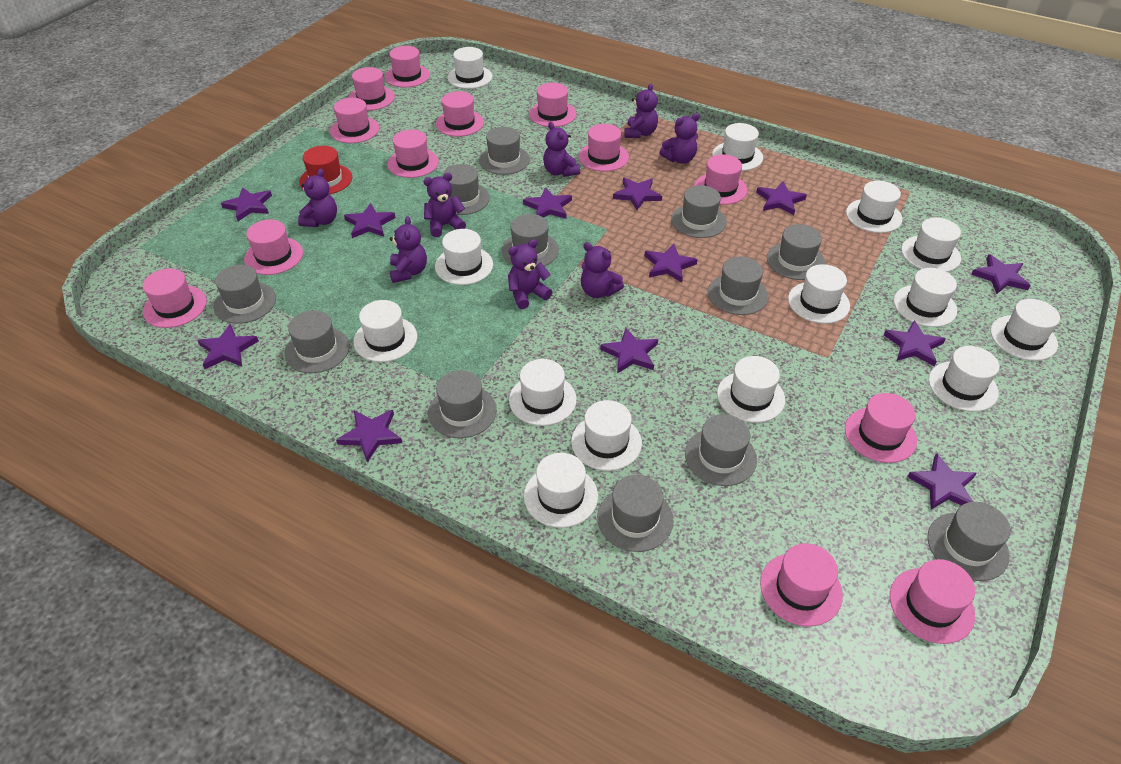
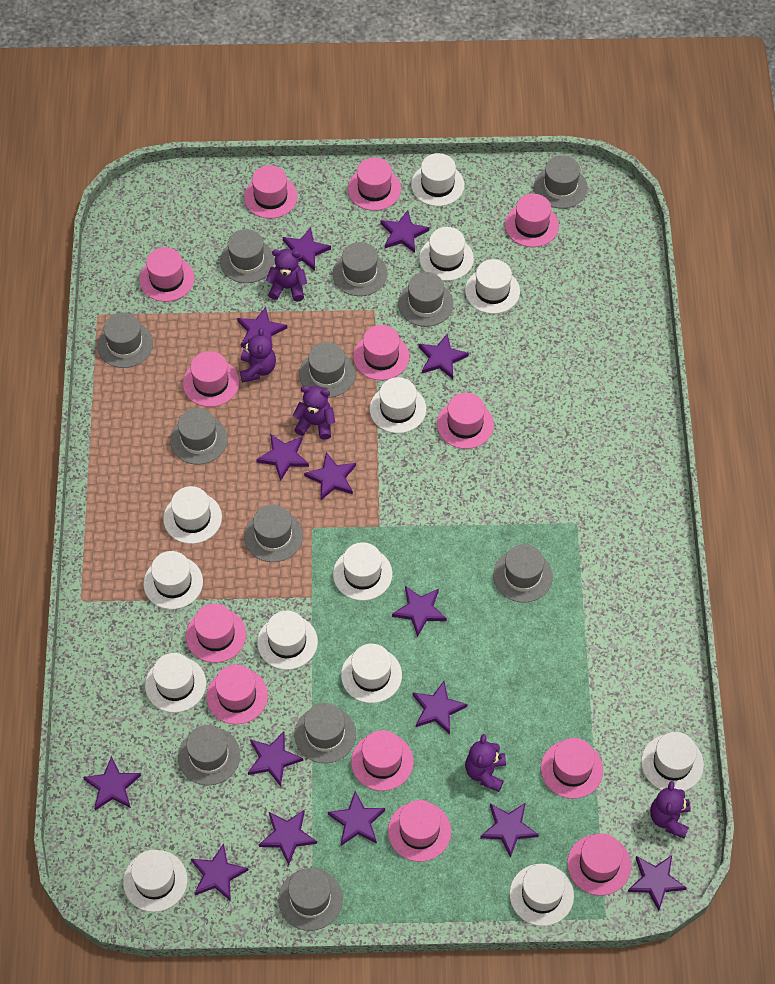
purple star: 12 -> 15
purple teddy bear: 8 -> 5
red hat: 1 -> 0
white hat: 14 -> 13

